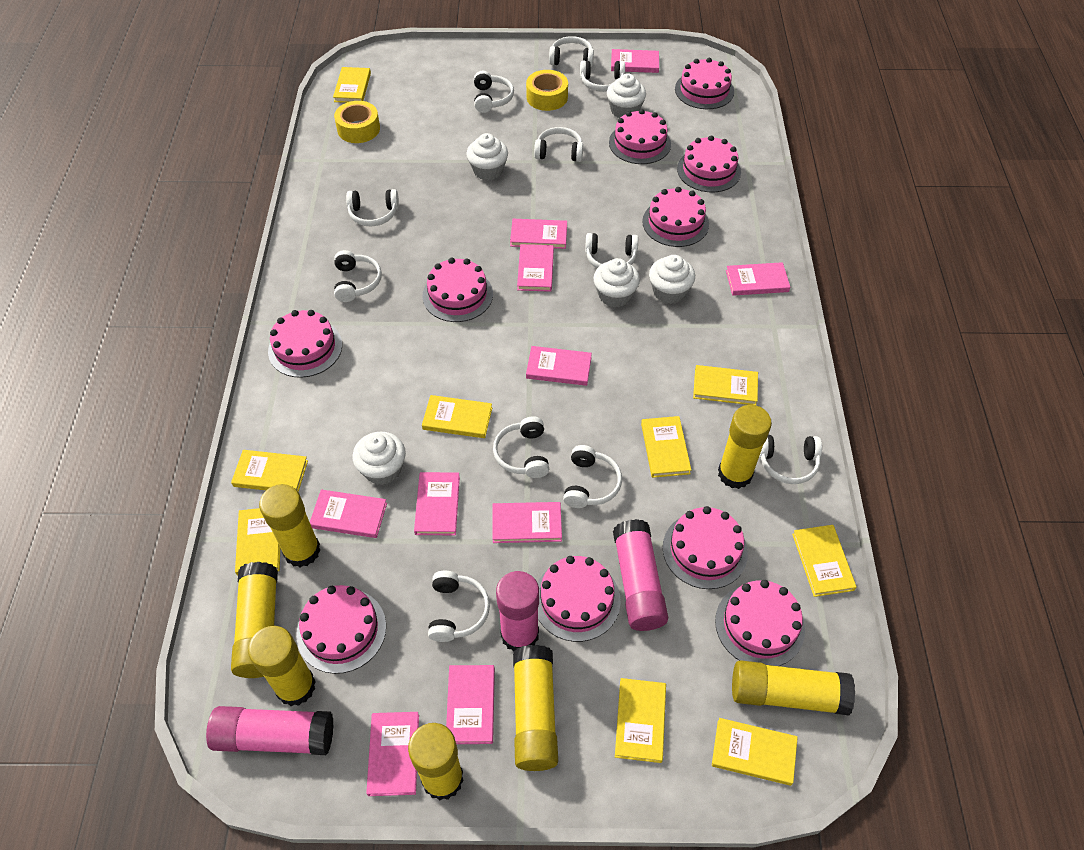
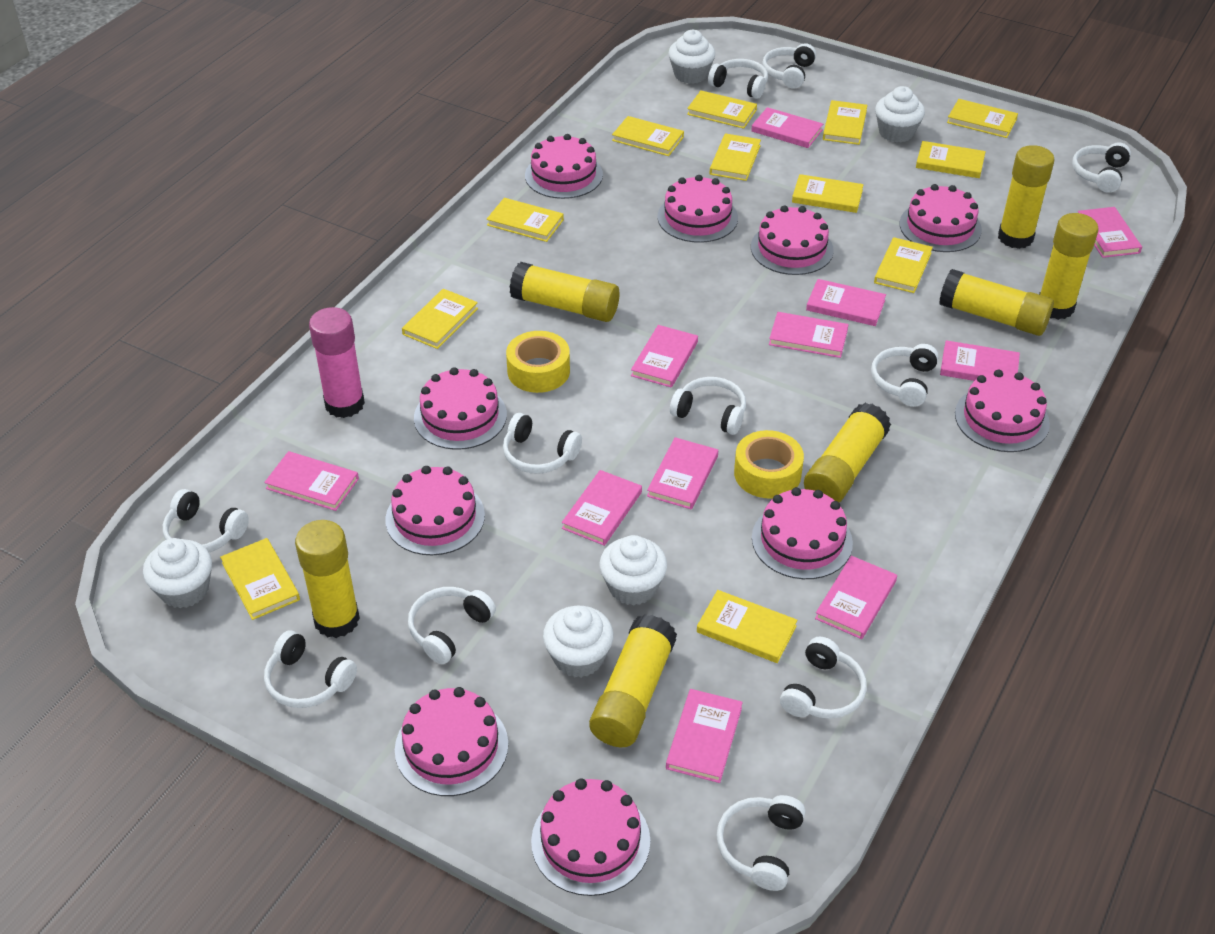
pink book: 10 -> 11
pink glue stick: 3 -> 1
yellow book: 9 -> 12

